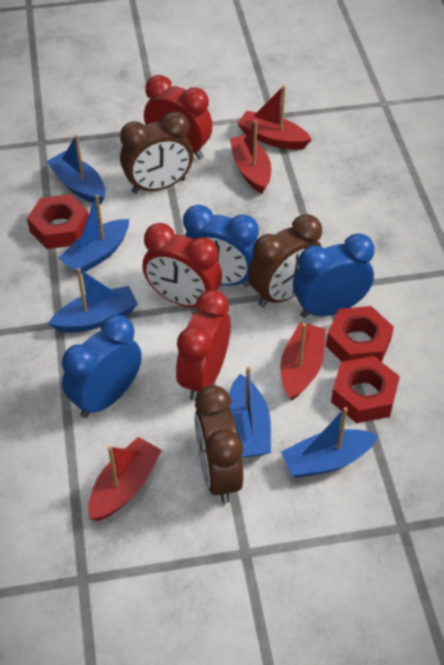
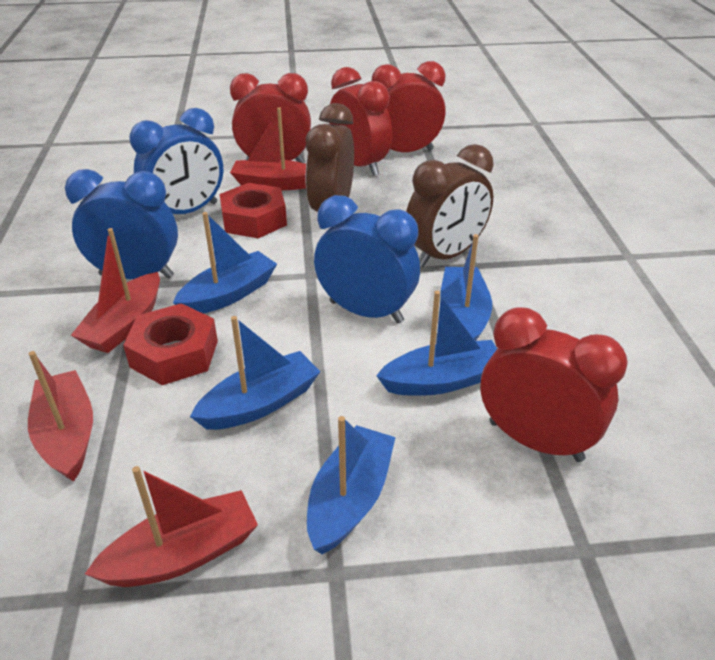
brown clock: 3 -> 2
red clock: 3 -> 4
red nut: 3 -> 2

